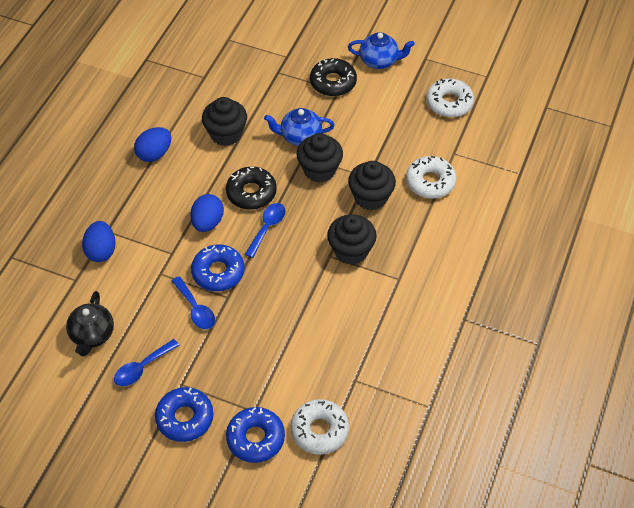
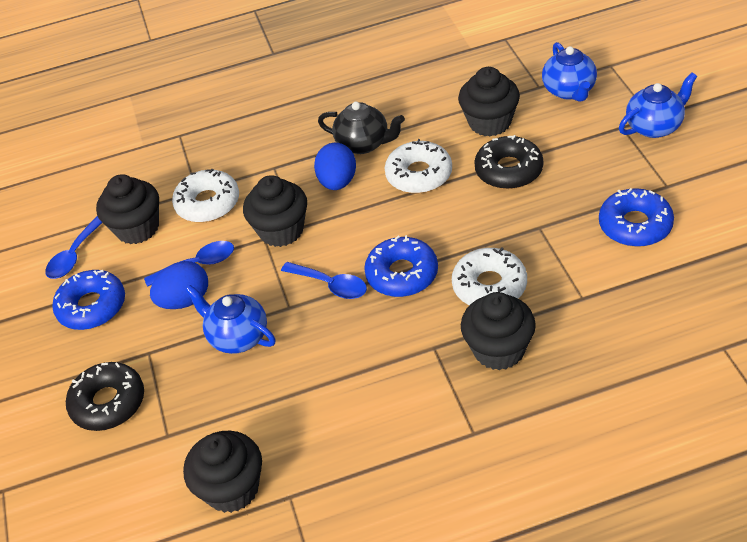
black cupcake: 4 -> 5
blue egg: 3 -> 2
blue teapot: 2 -> 3

